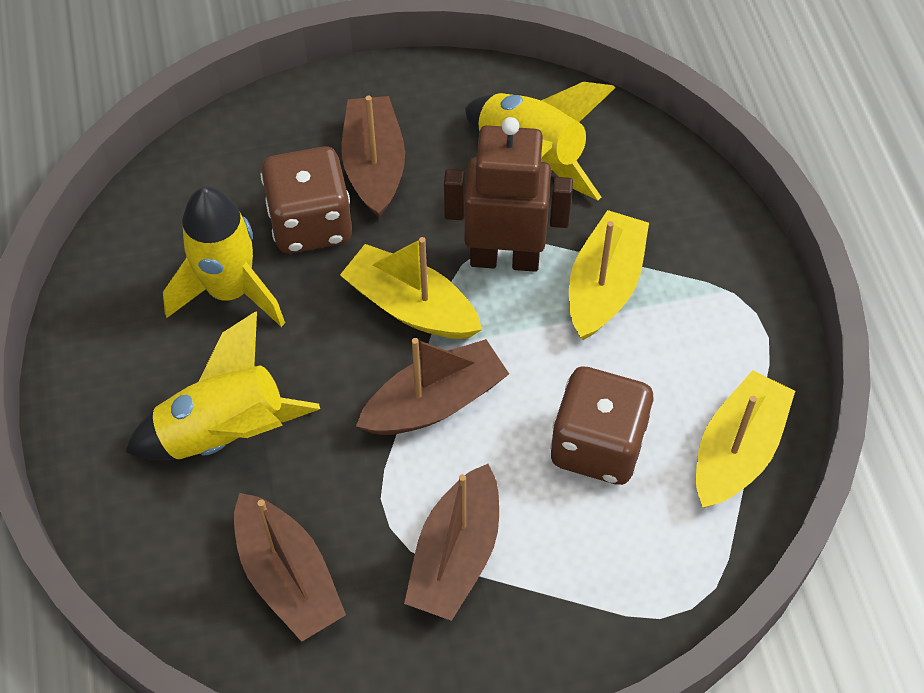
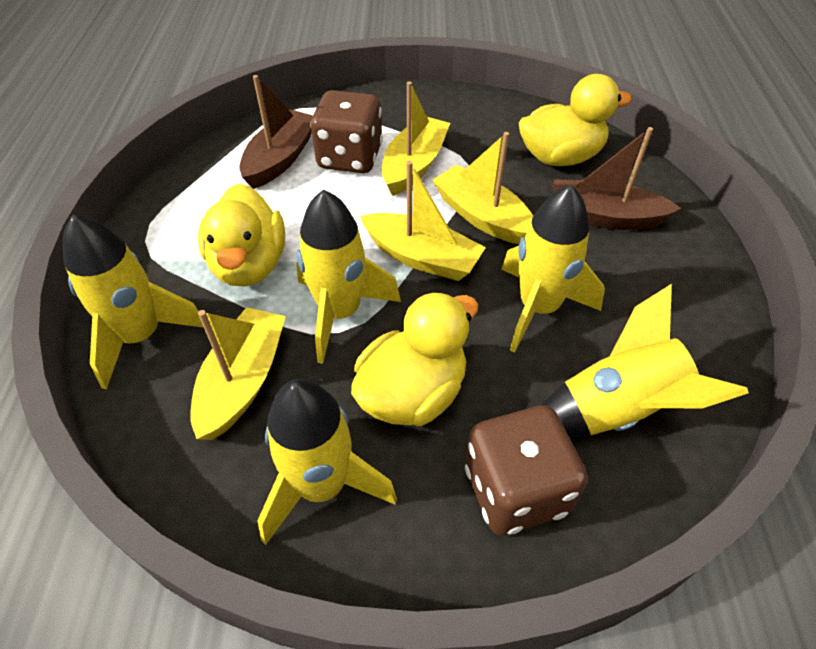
brown boat: 4 -> 2
brown robot: 1 -> 0
yellow boat: 3 -> 4
yellow duck: 0 -> 3
yellow rocket: 3 -> 5

